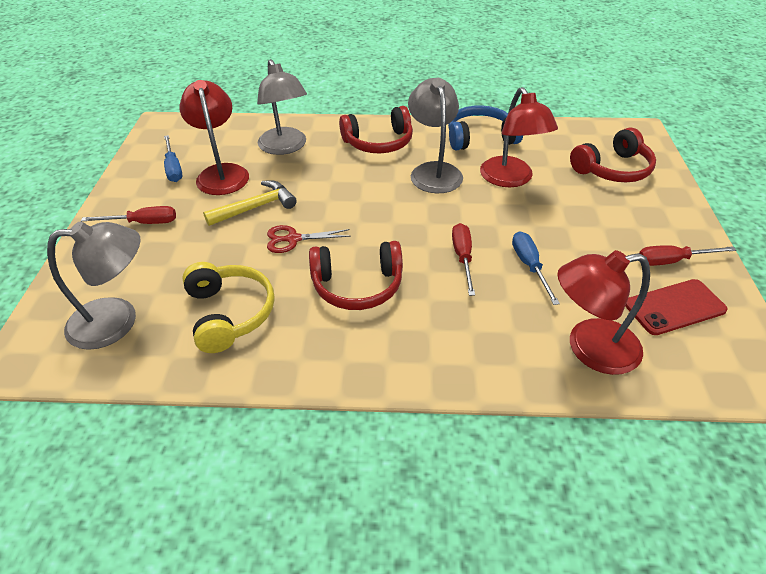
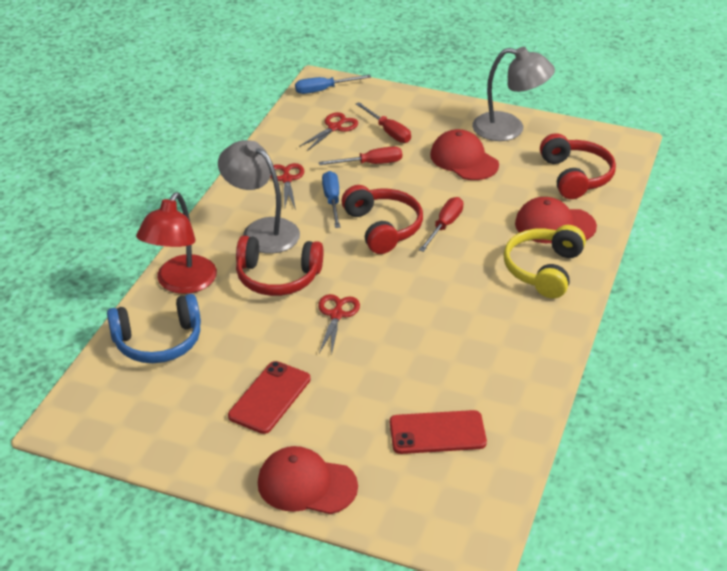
grey lamp: 3 -> 2
red cap: 0 -> 3
red lamp: 3 -> 1
red phone: 1 -> 2
red scissors: 1 -> 3
yellow hammer: 1 -> 0

